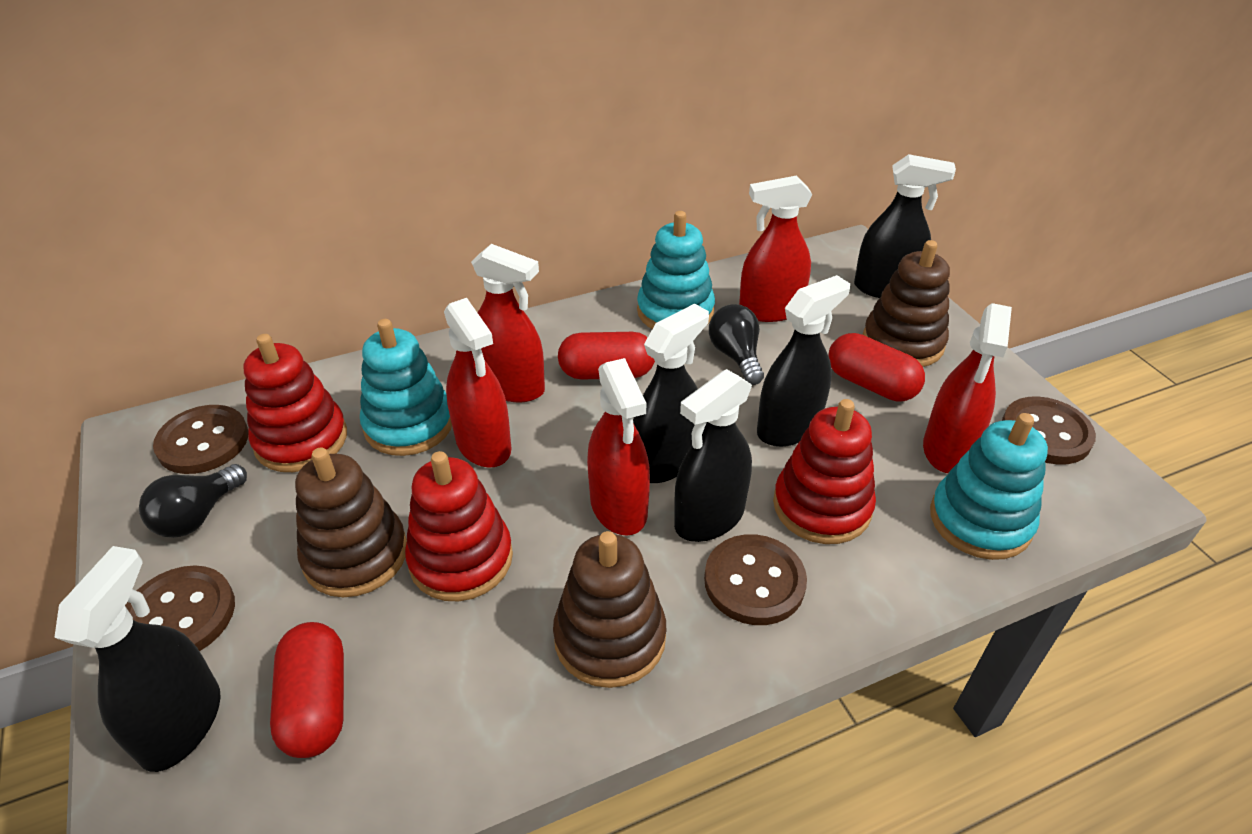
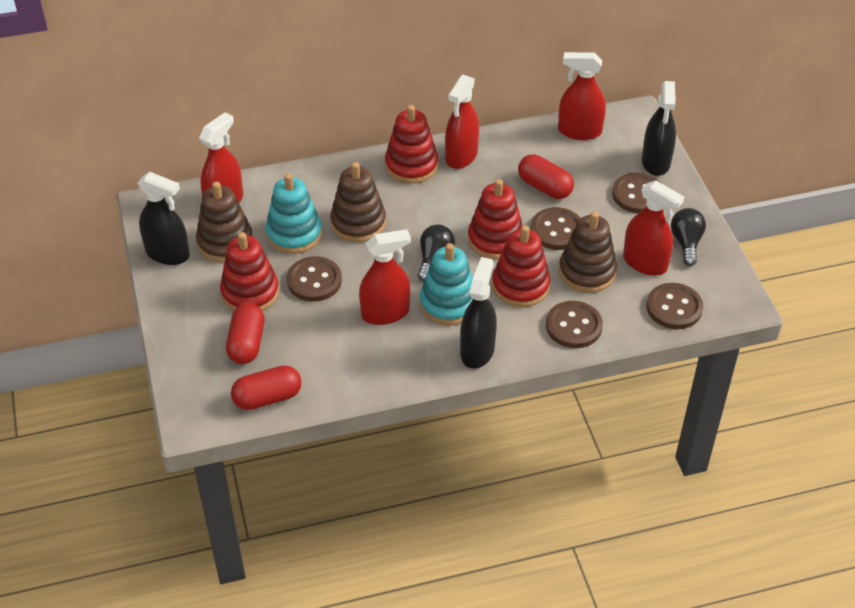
black spray bottle: 5 -> 3
brown button: 4 -> 5
red stacking toy: 3 -> 4
turquoise stacking toy: 3 -> 2

